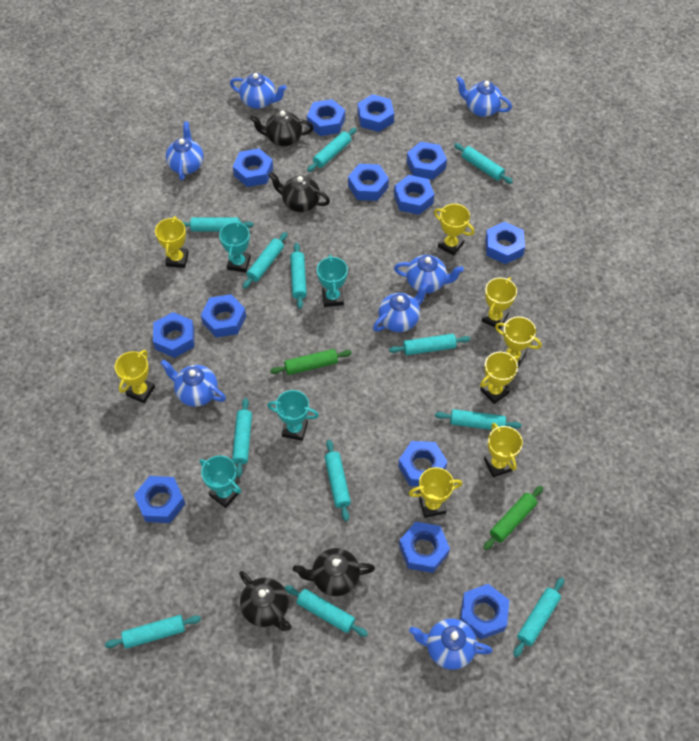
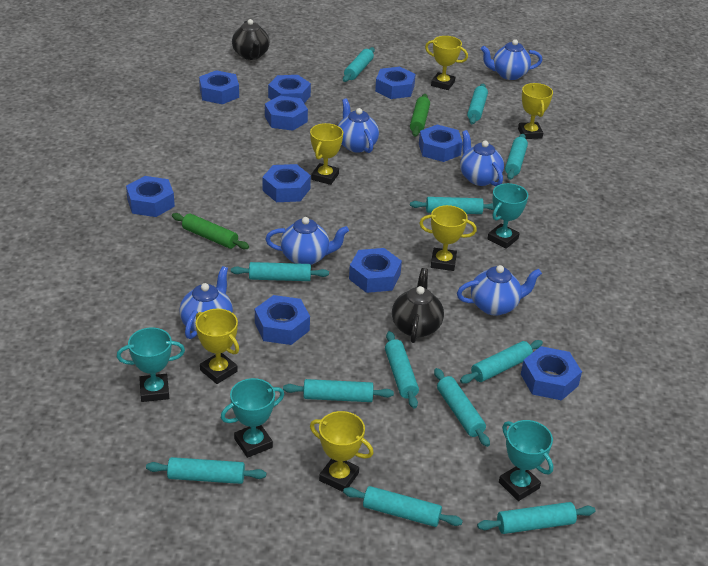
black teapot: 4 -> 2
blue nut: 13 -> 10
blue teapot: 7 -> 6
yellow trophy: 8 -> 6

